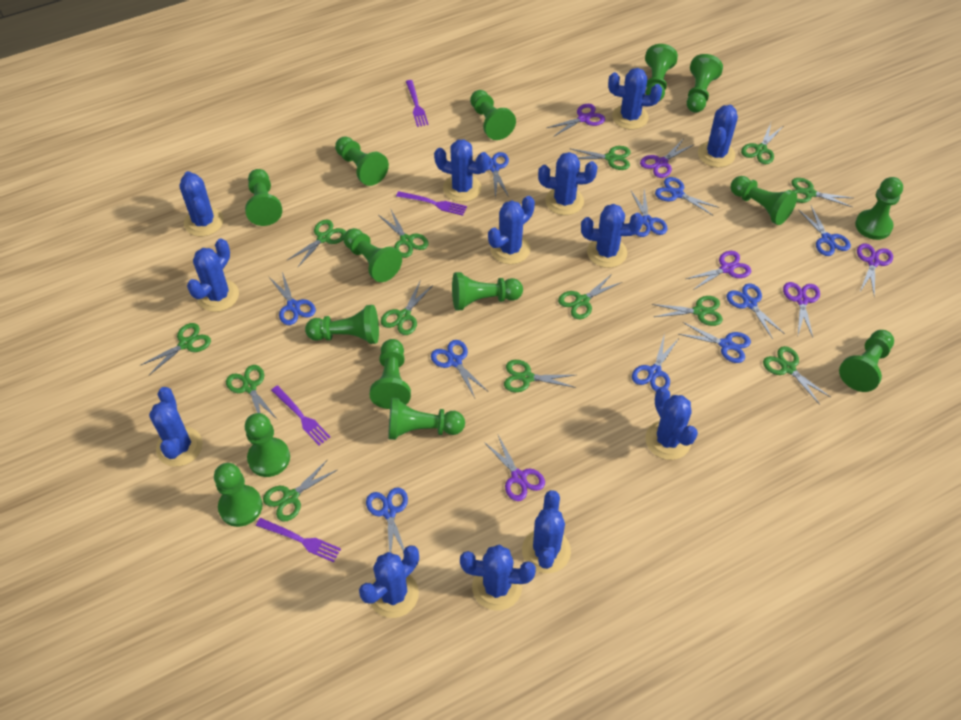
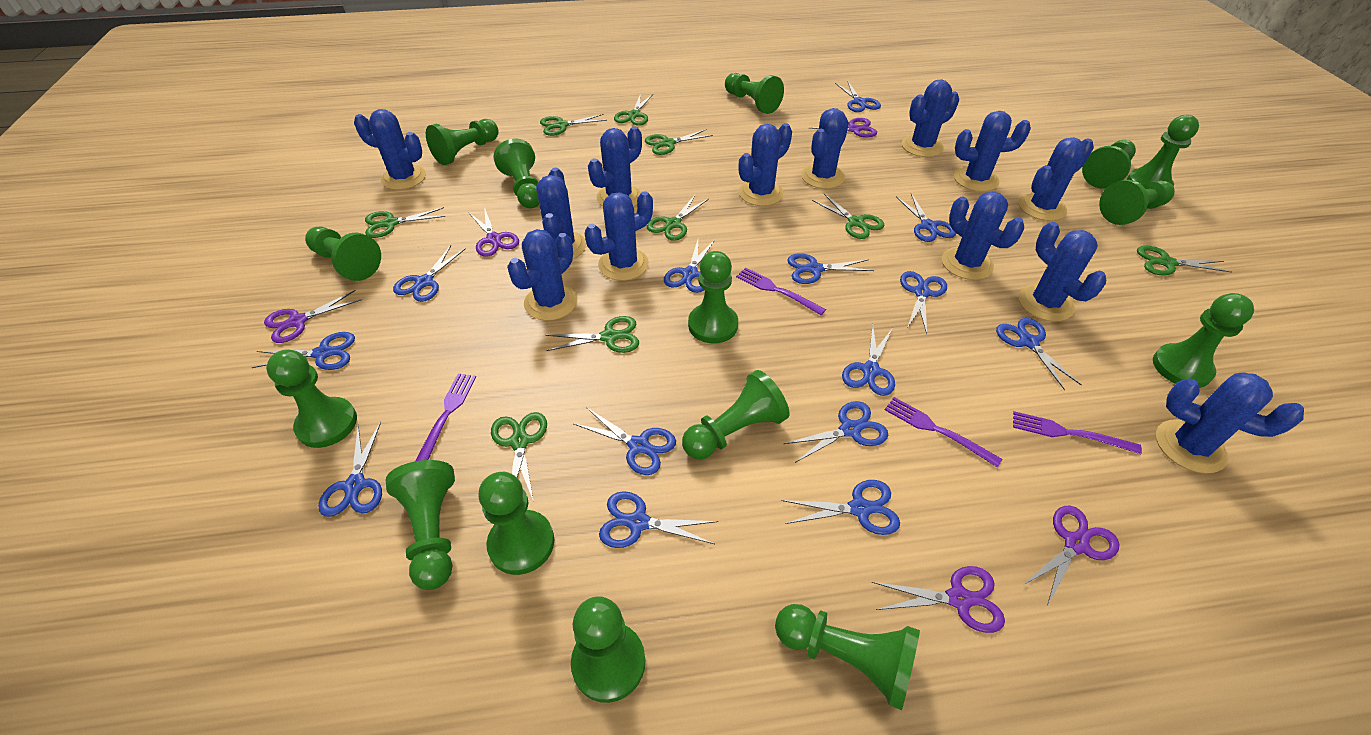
blue scissors: 10 -> 14
green scissors: 13 -> 9
purple scissors: 6 -> 5

